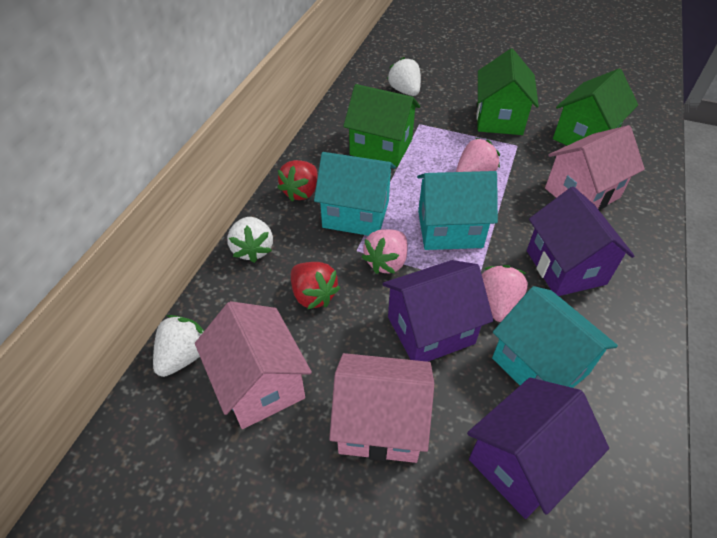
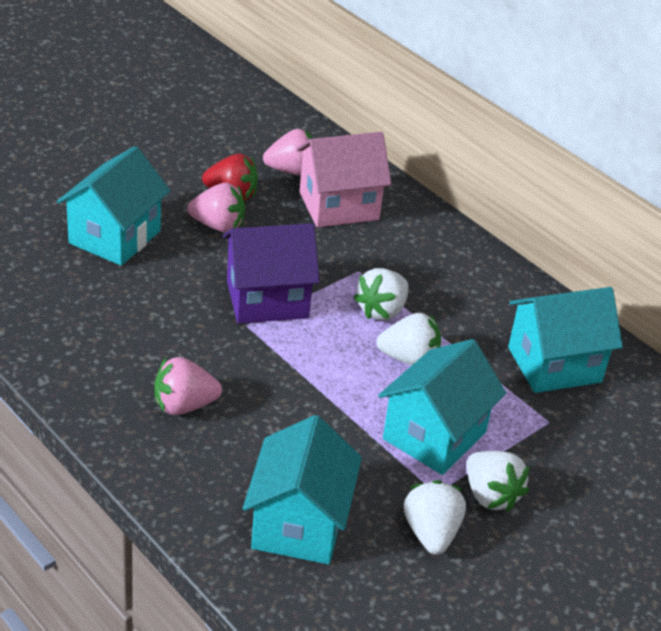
green house: 3 -> 0
pink house: 3 -> 1
purple house: 3 -> 1
red strawberry: 2 -> 1
turquoise house: 3 -> 4
white strawberry: 3 -> 4

